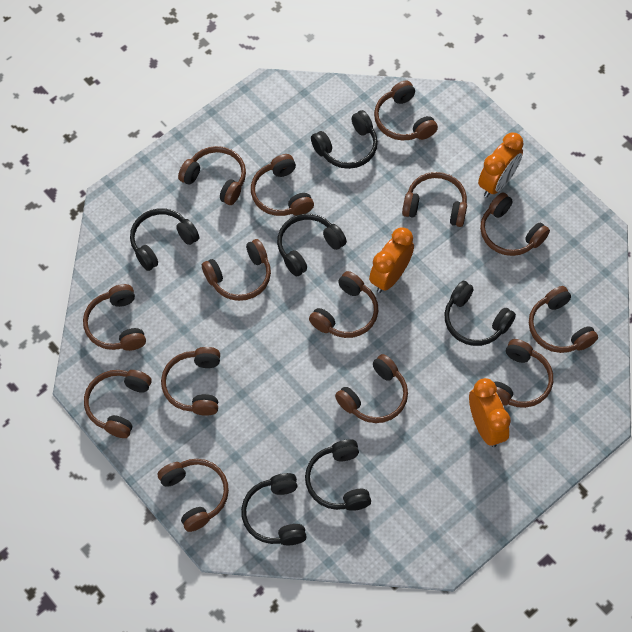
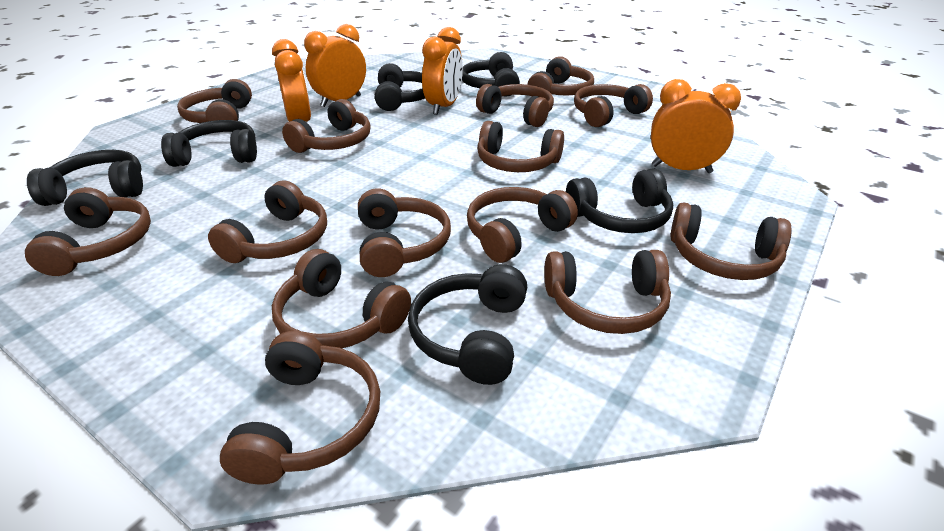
orange clock: 3 -> 4

